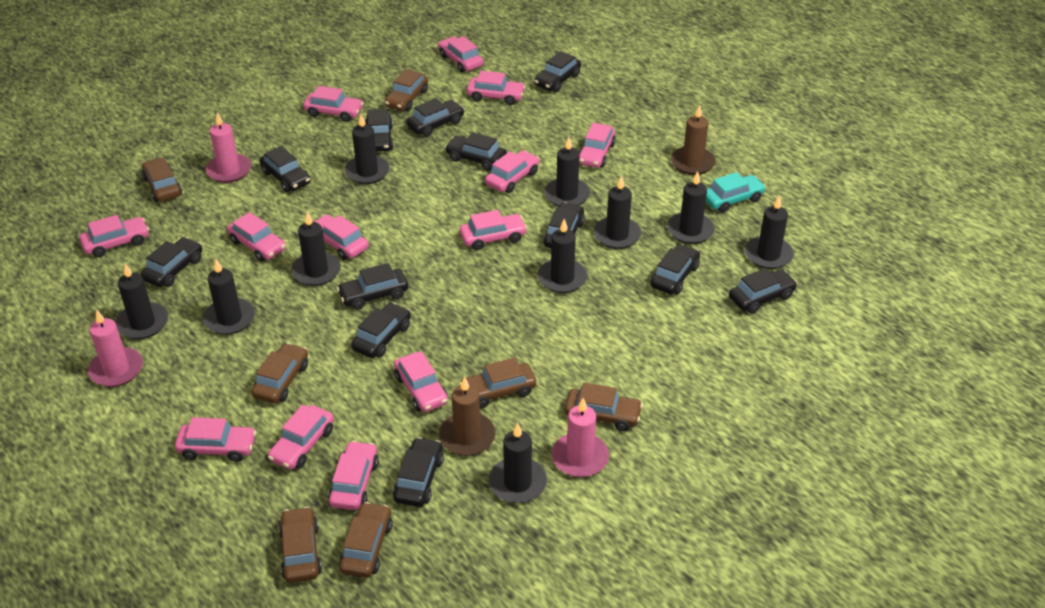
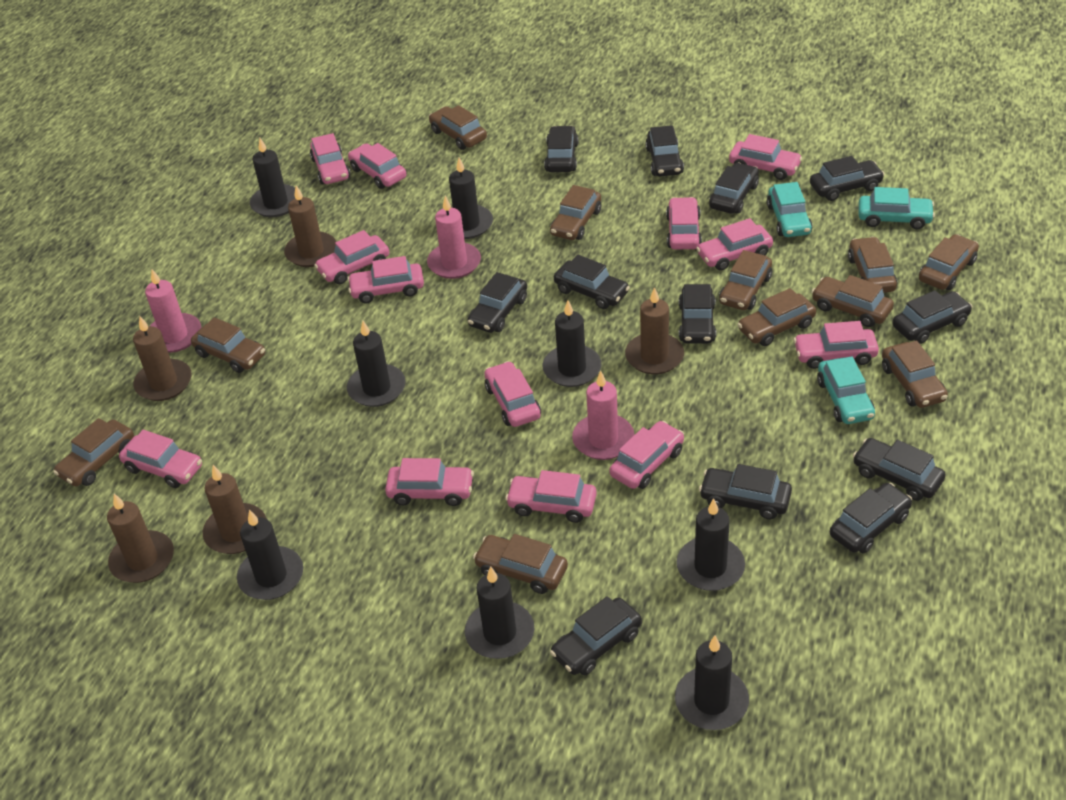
black candle: 10 -> 8
brown candle: 2 -> 5
brown car: 7 -> 11
turquoise car: 1 -> 3

